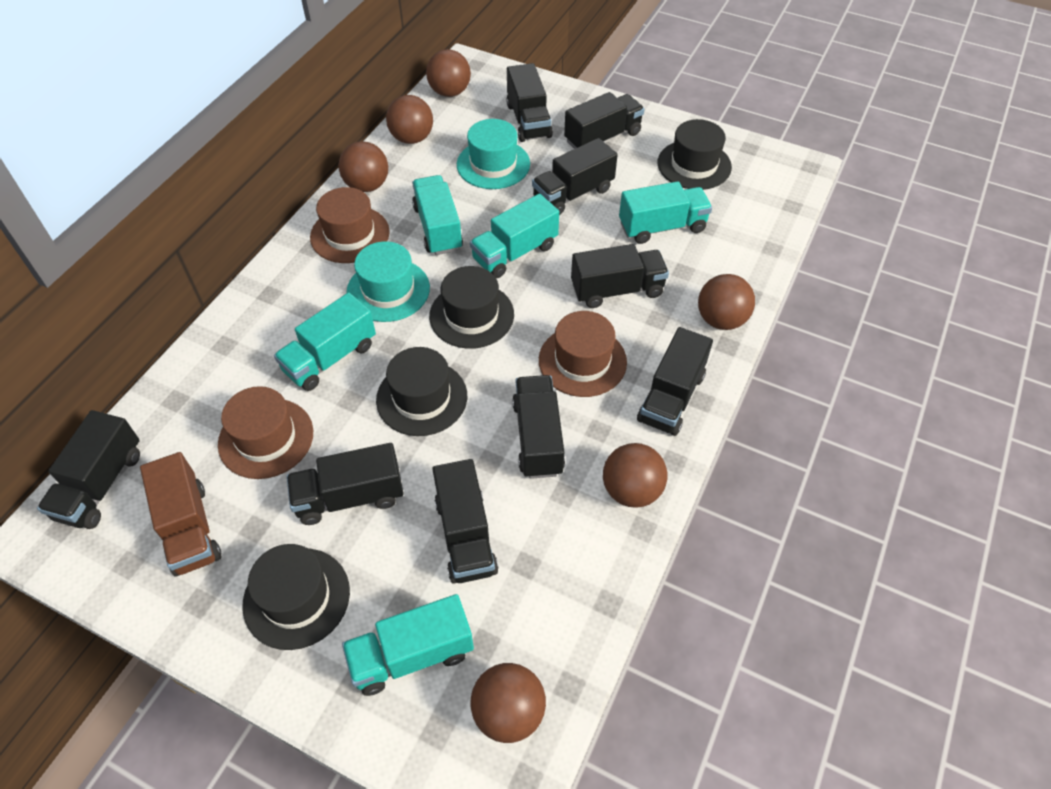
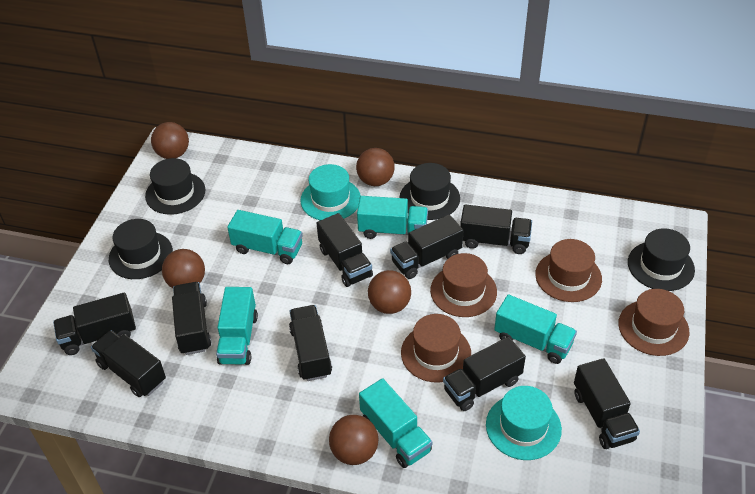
brown ball: 6 -> 5
brown hat: 3 -> 4
brown truck: 1 -> 0

